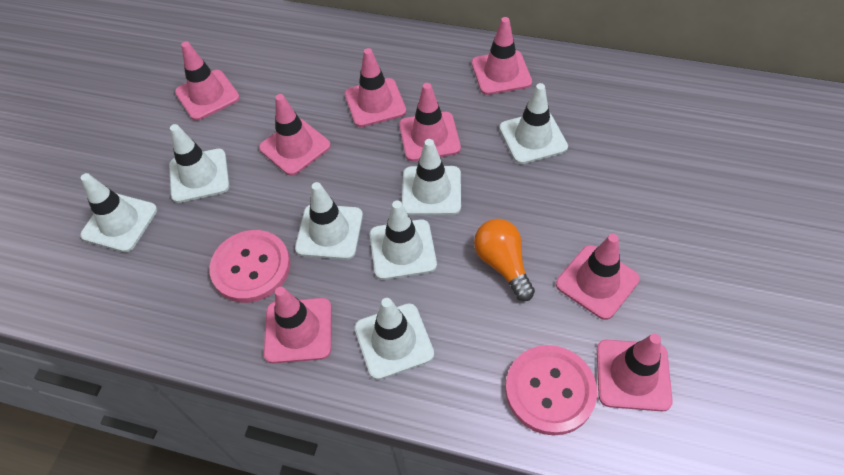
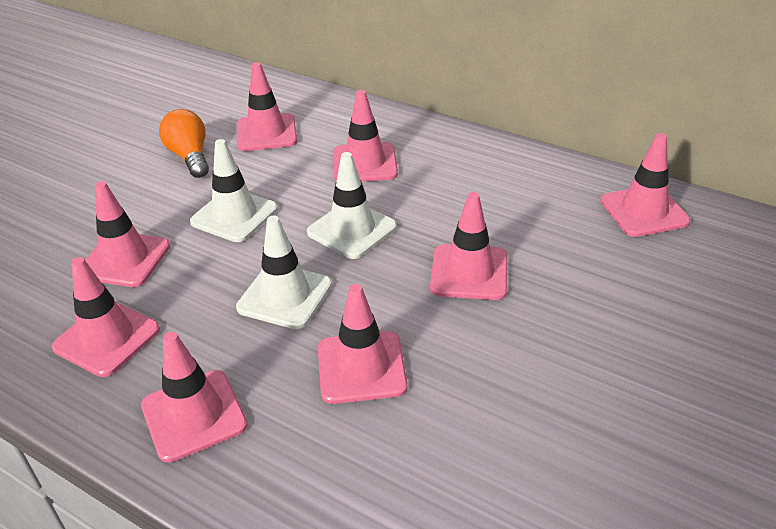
pink button: 2 -> 0
white traffic cone: 7 -> 3

